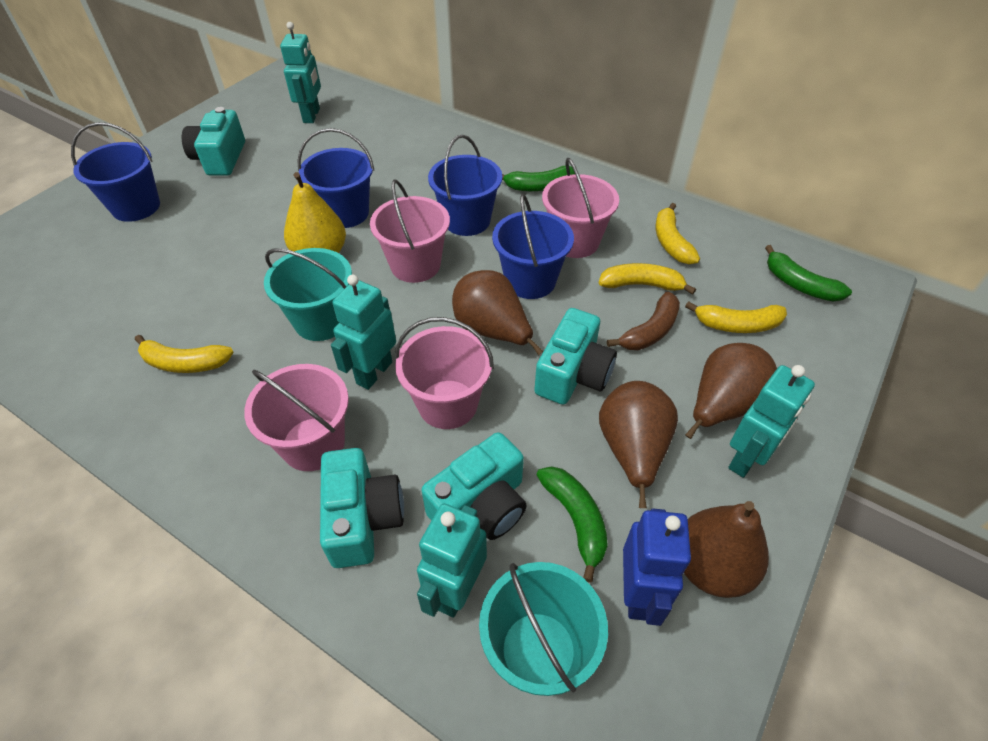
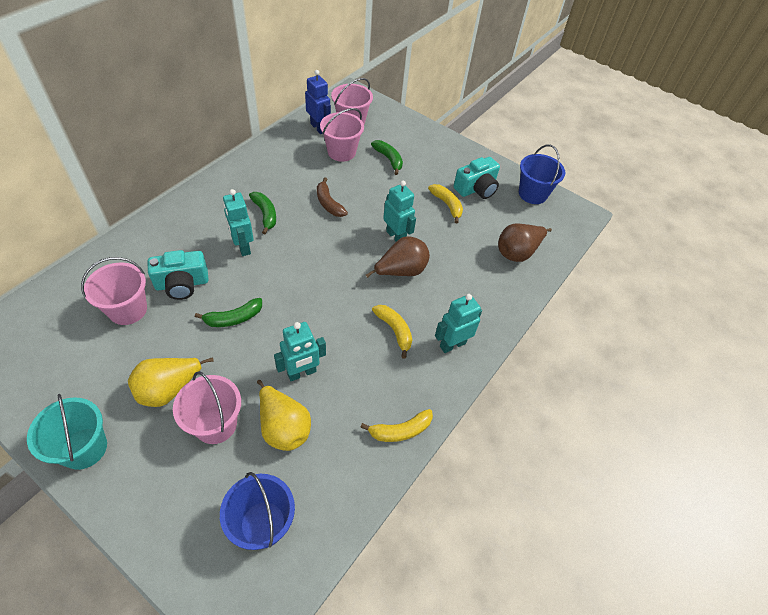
blue bucket: 4 -> 2
brown pear: 4 -> 2
turquoise bucket: 2 -> 1
turquoise camera: 4 -> 2
yellow banana: 4 -> 3
yellow pear: 1 -> 2

